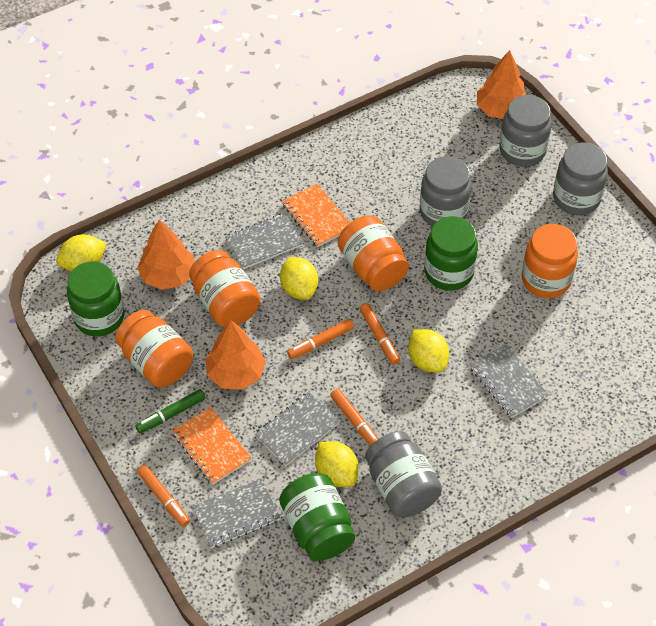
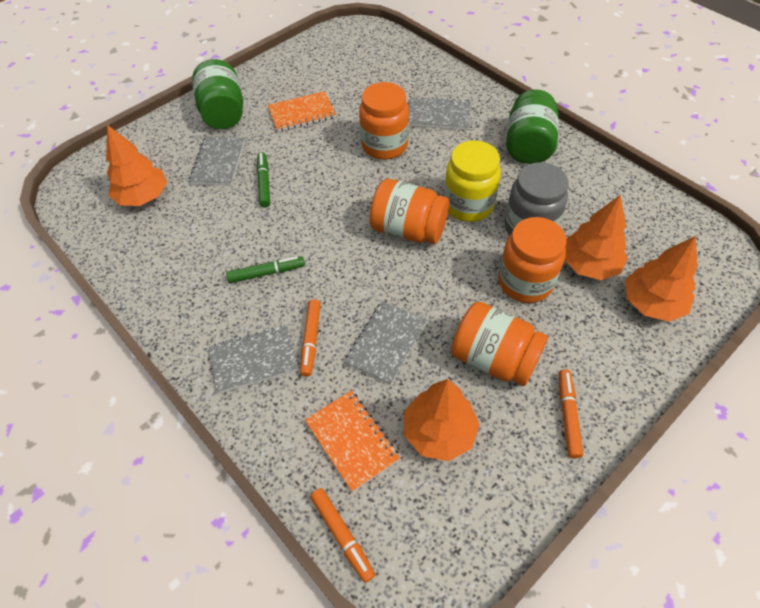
green jar: 3 -> 2
green marker: 1 -> 2
grey jar: 4 -> 1
orange marker: 4 -> 3
orange tree: 3 -> 4
yellow jar: 0 -> 1
yellow lemon: 4 -> 0

